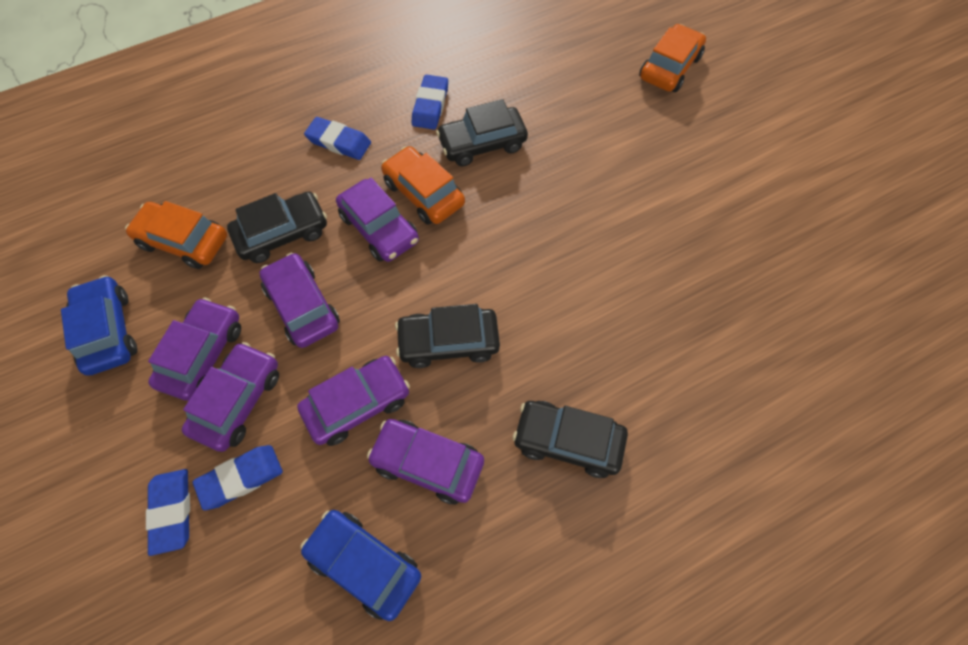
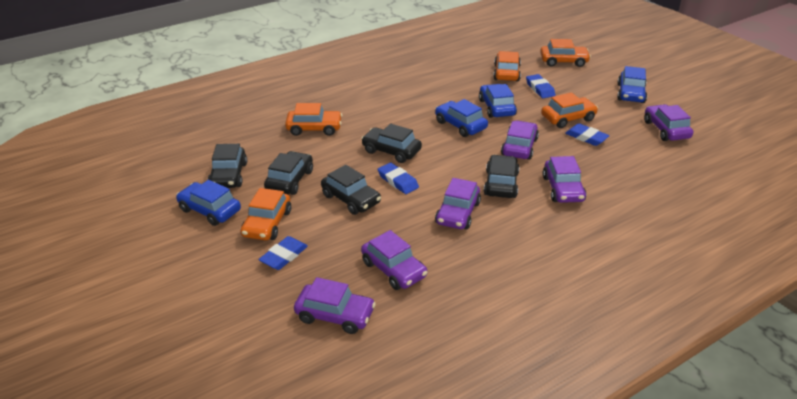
black car: 4 -> 5
blue car: 2 -> 4
orange car: 3 -> 5

